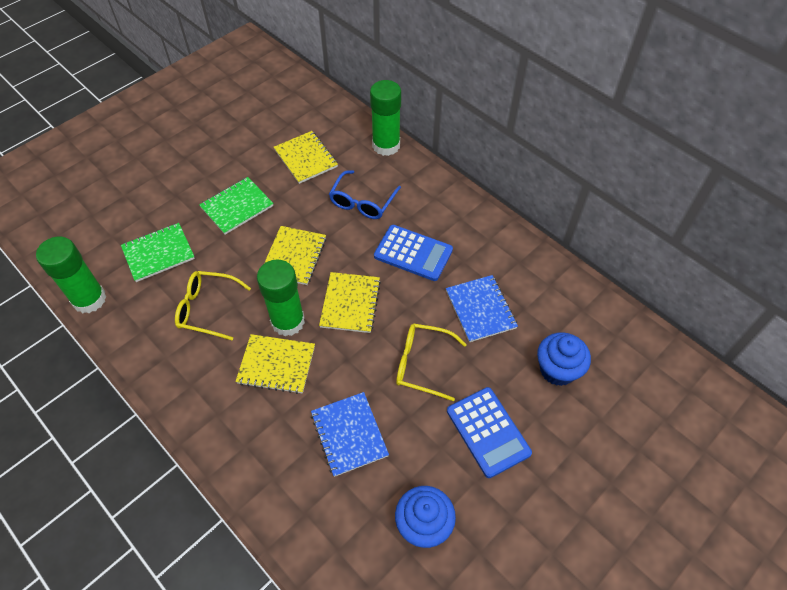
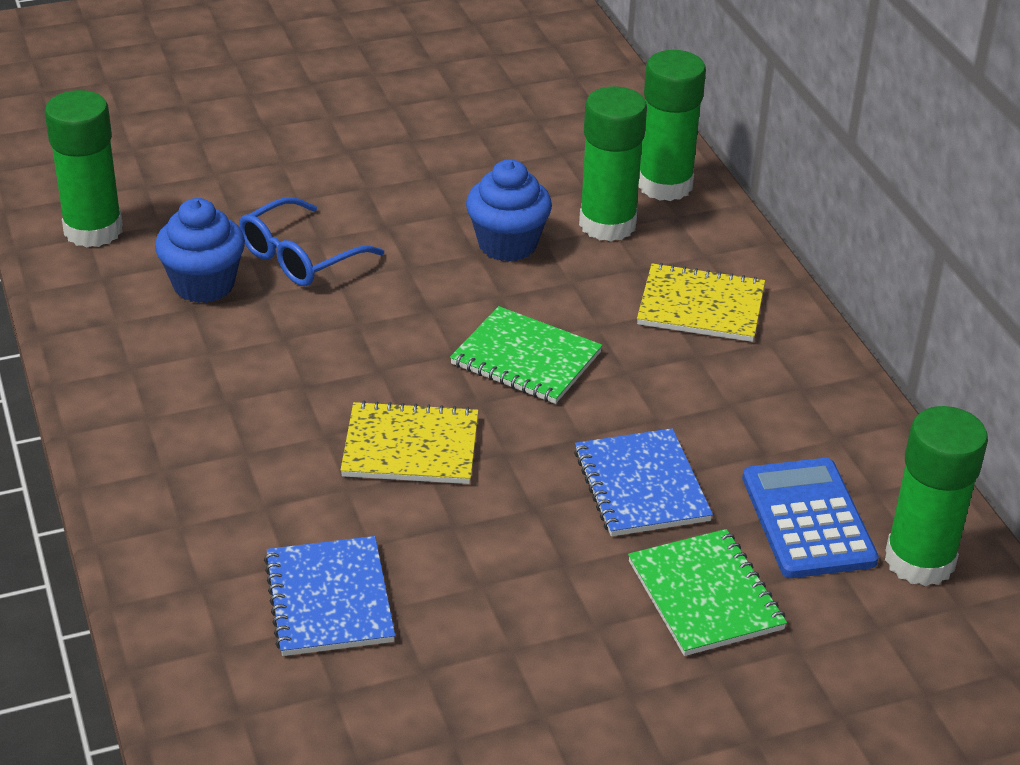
blue calculator: 2 -> 1
green glue stick: 3 -> 4
yellow glasses: 2 -> 0
yellow notebook: 4 -> 2

